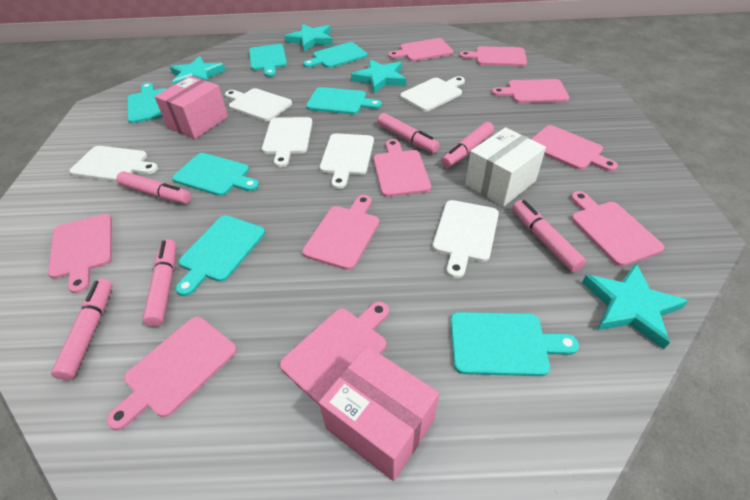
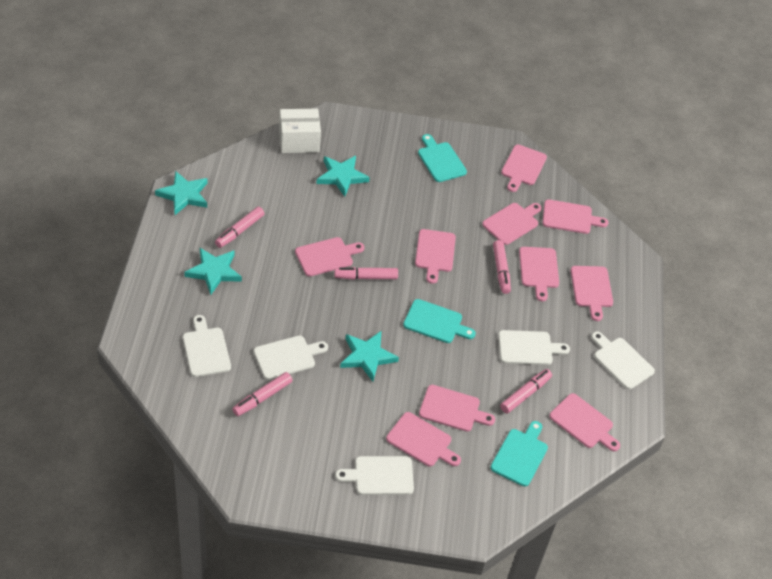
pink box: 2 -> 0
pink marker: 6 -> 5
turquoise cutting board: 7 -> 3
white cutting board: 6 -> 5

